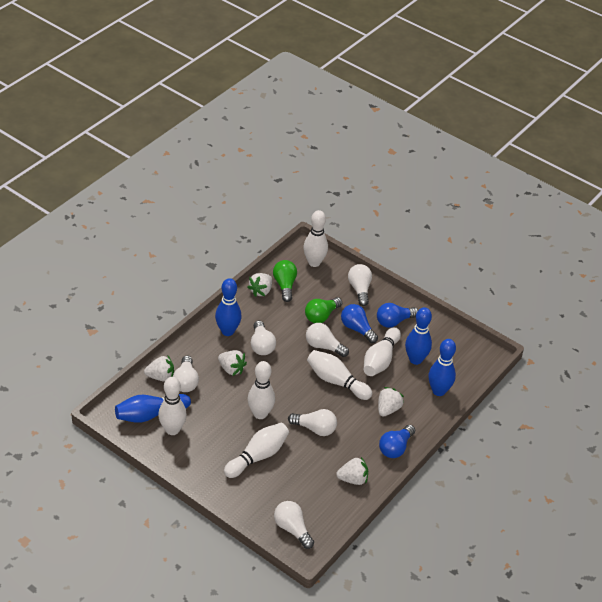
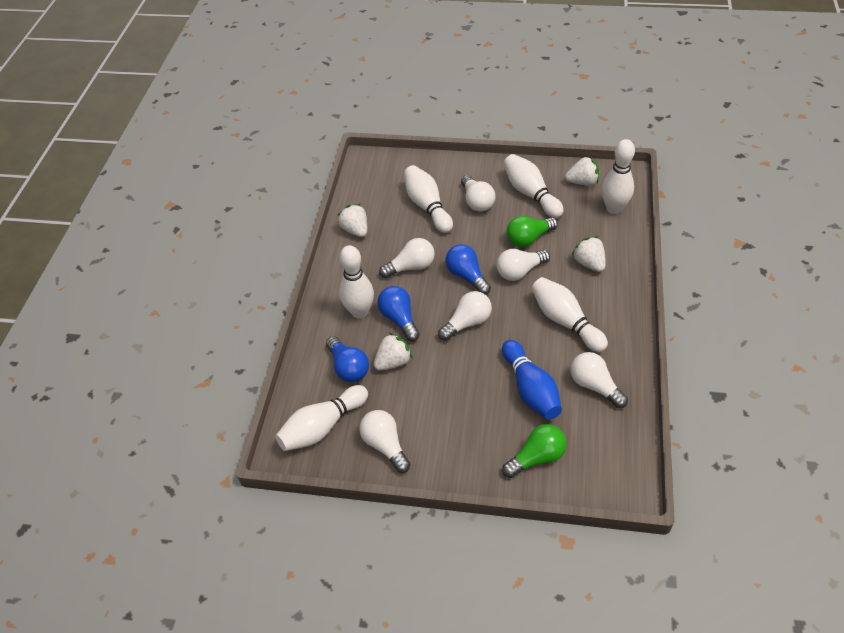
blue bowling pin: 4 -> 1
white strawberry: 5 -> 4

